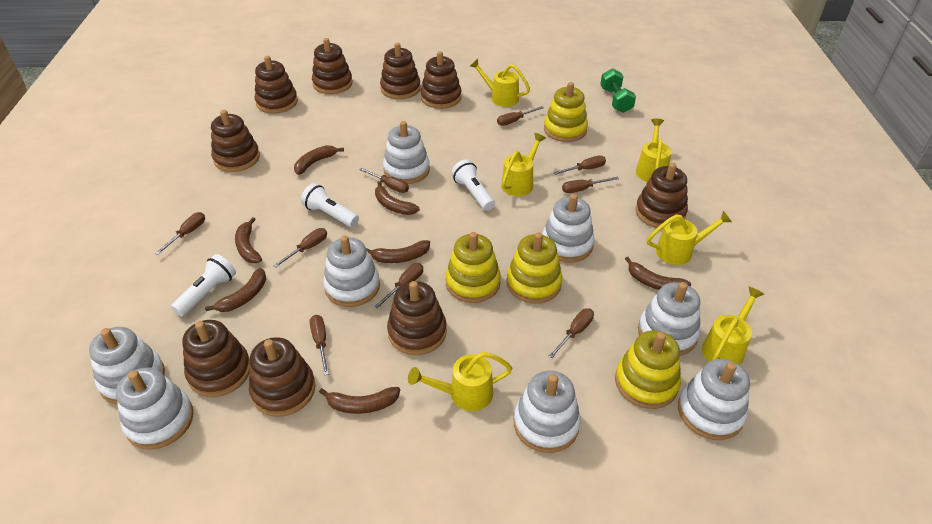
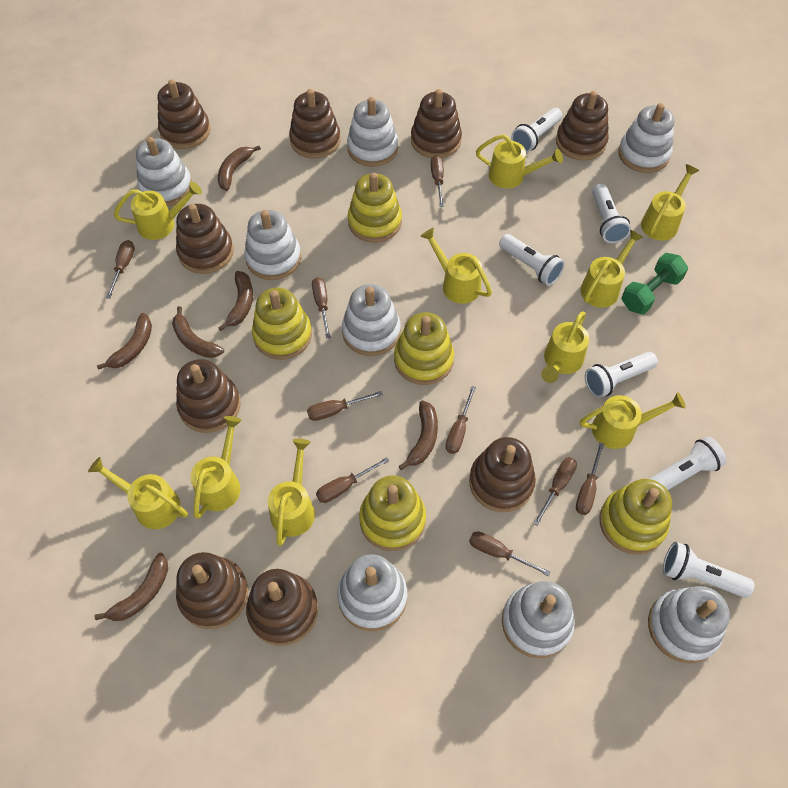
brown banana: 7 -> 6
white flashlight: 3 -> 6
yellow stacking toy: 4 -> 5
yellow watering can: 6 -> 10

